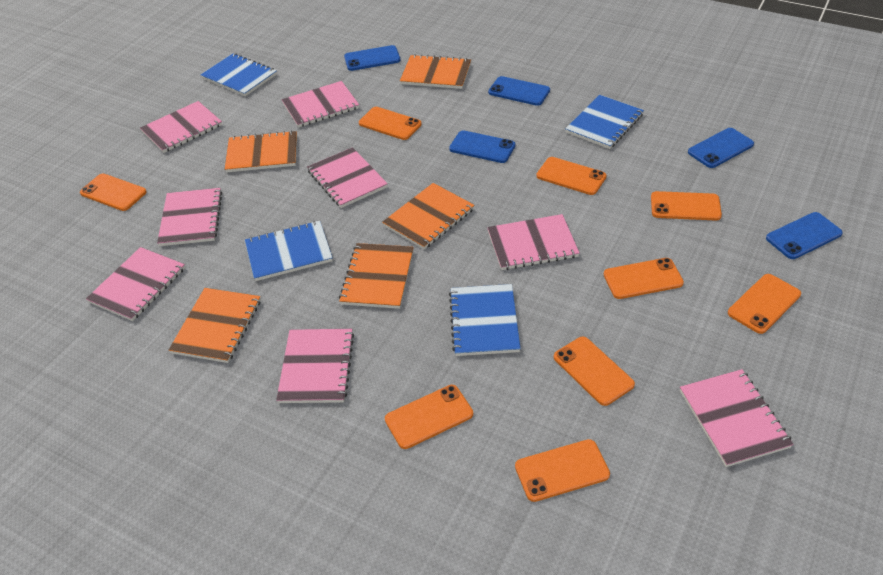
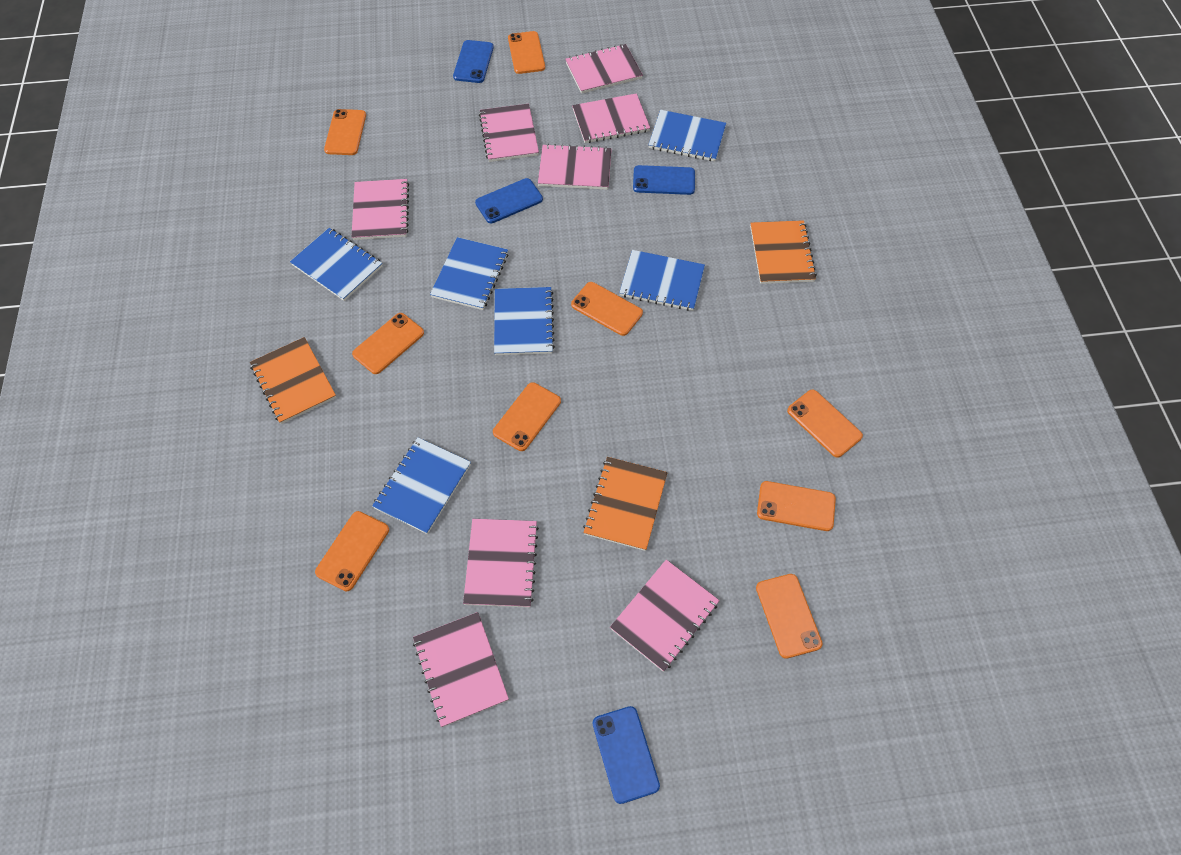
blue notebook: 4 -> 6
blue phone: 5 -> 4
orange notebook: 5 -> 3

